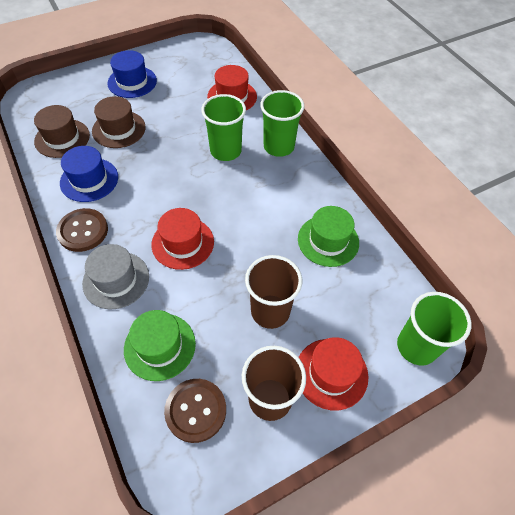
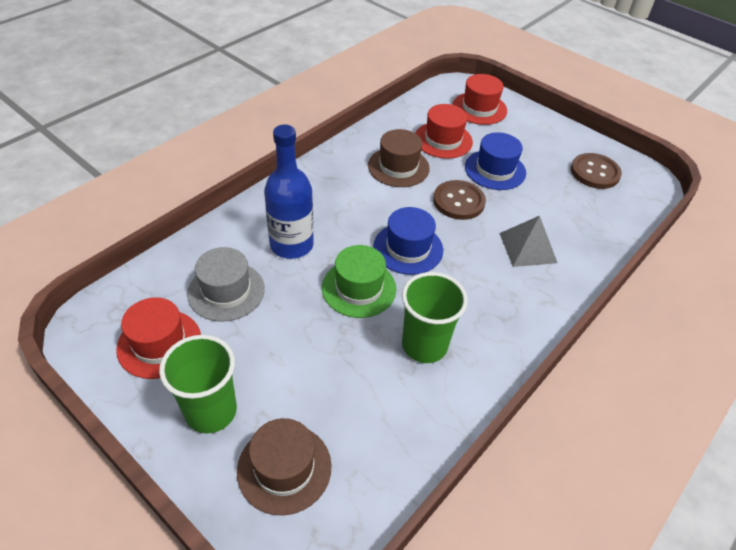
blue bottle: 0 -> 1
brown cup: 2 -> 0
green cup: 3 -> 2
green hat: 2 -> 1
grey pyramid: 0 -> 1

